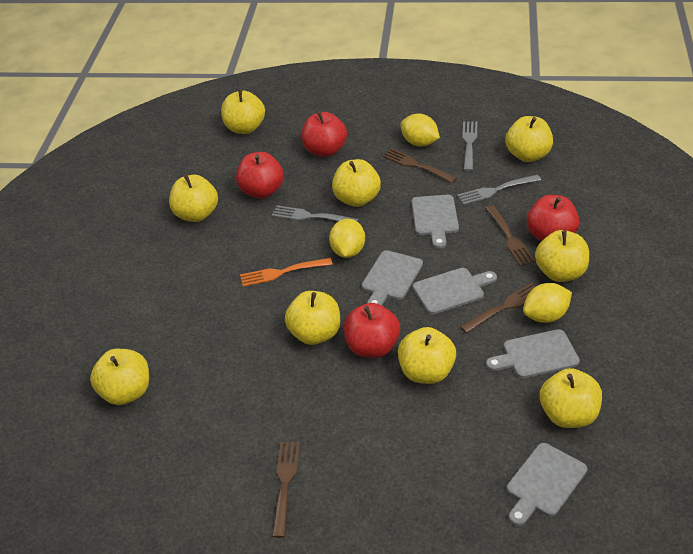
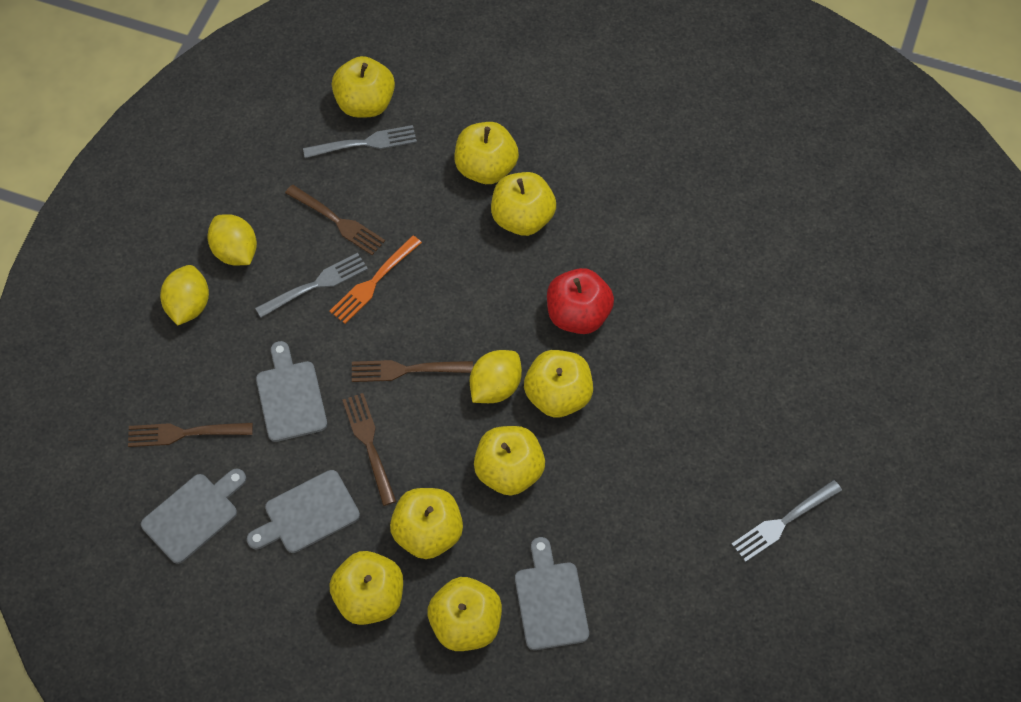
grey cutting board: 5 -> 4
red apple: 4 -> 1
yellow apple: 9 -> 8

